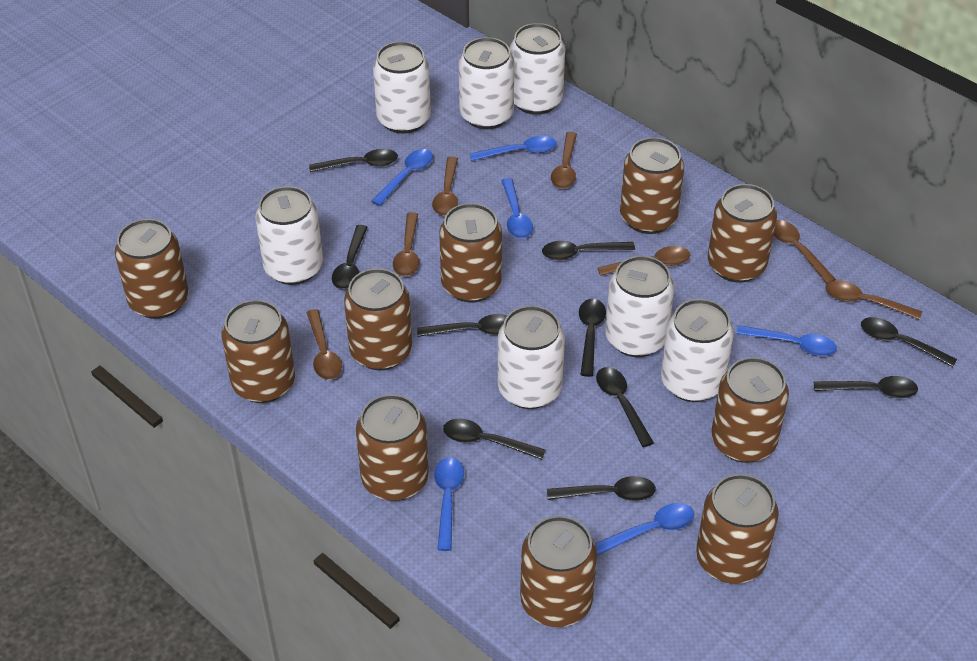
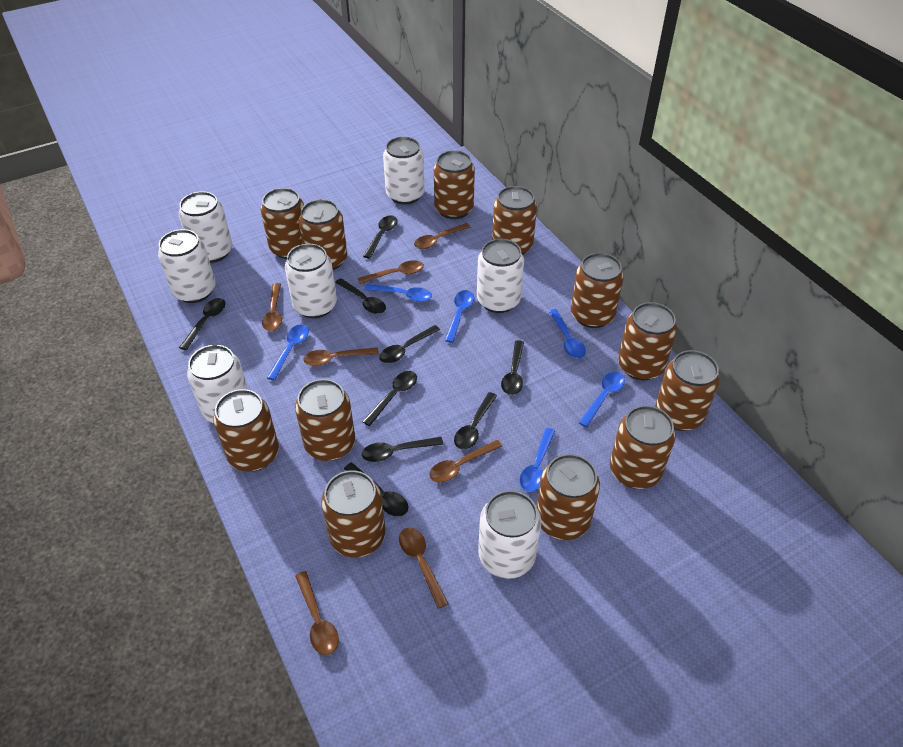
black spoon: 10 -> 9
brown can: 10 -> 12

